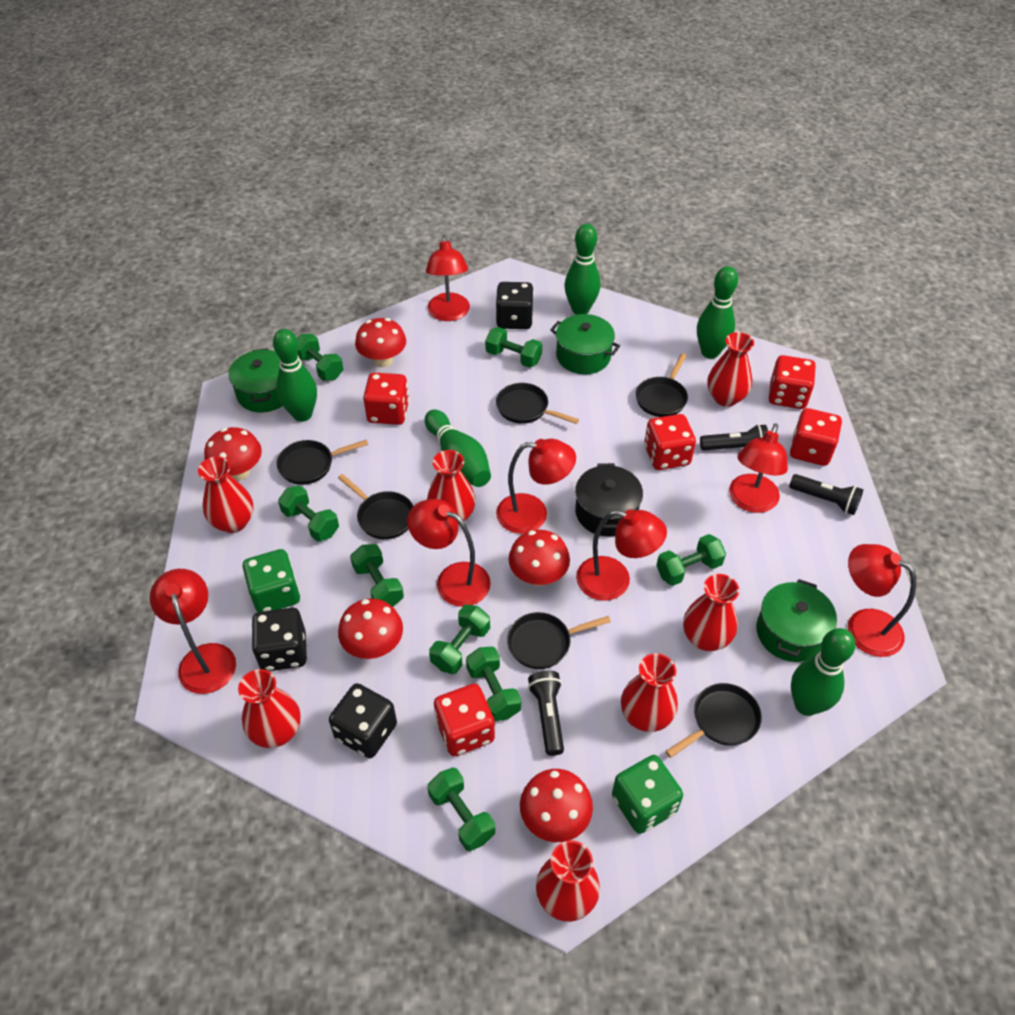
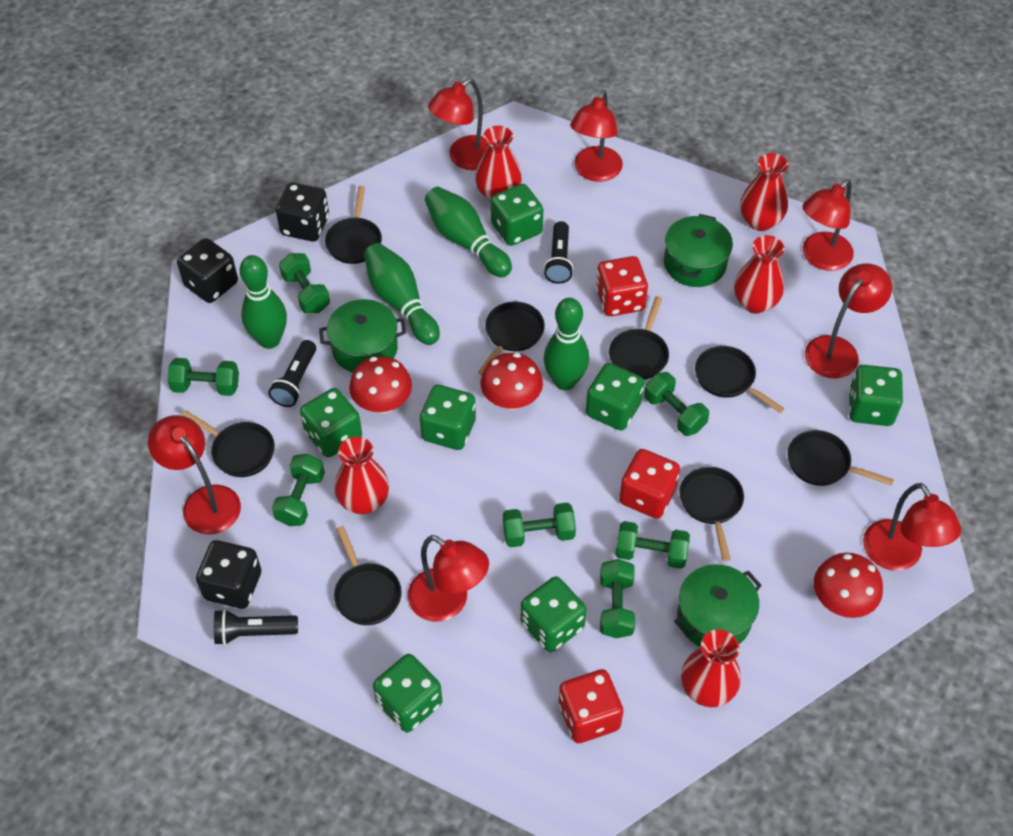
black pan: 6 -> 8
black pot: 1 -> 0
green bowling pin: 5 -> 4
green dice: 2 -> 7
green dumbbell: 8 -> 7
red dice: 5 -> 3
red mushroom: 5 -> 3
red vase: 7 -> 5

